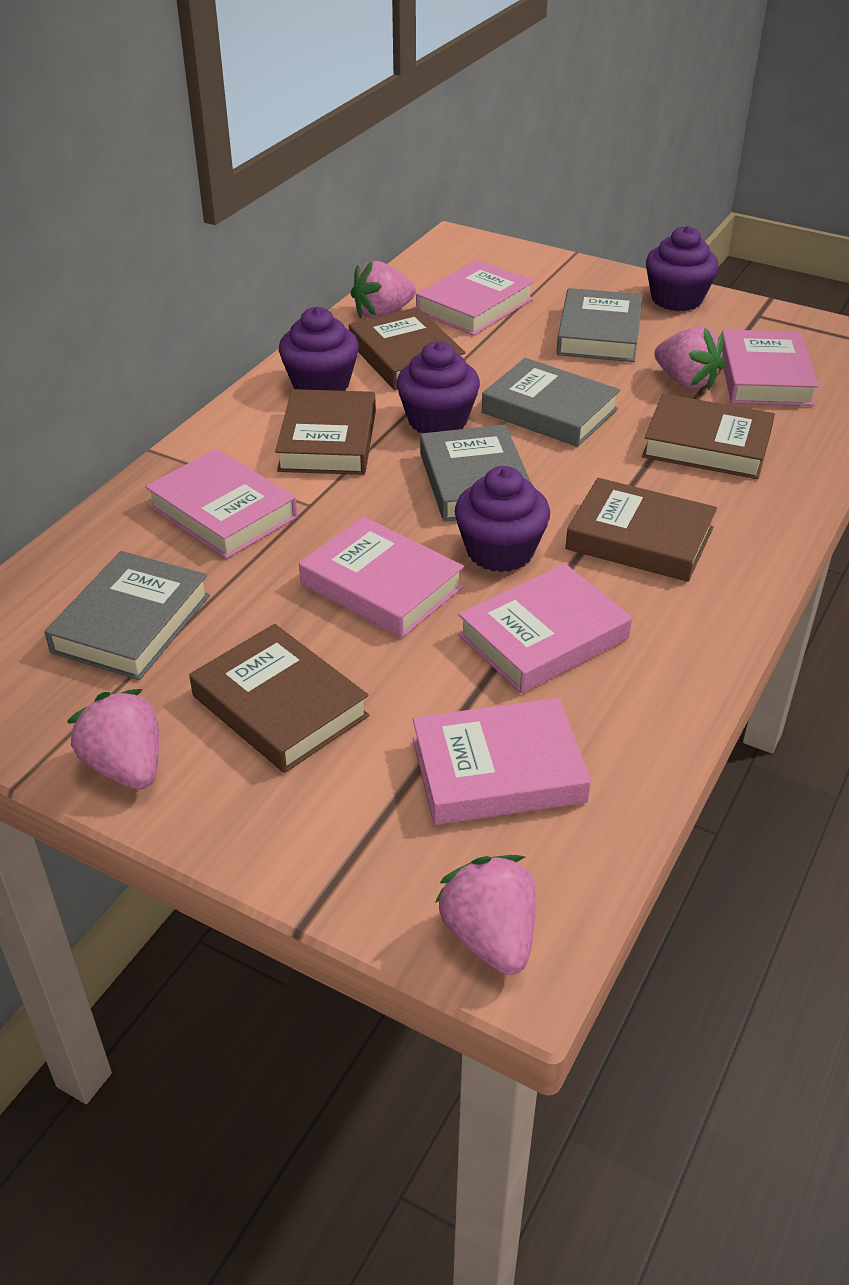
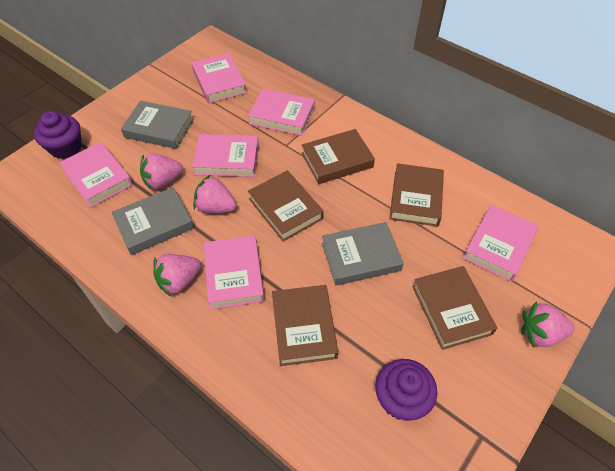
grey book: 4 -> 3
purple cupcake: 4 -> 2

